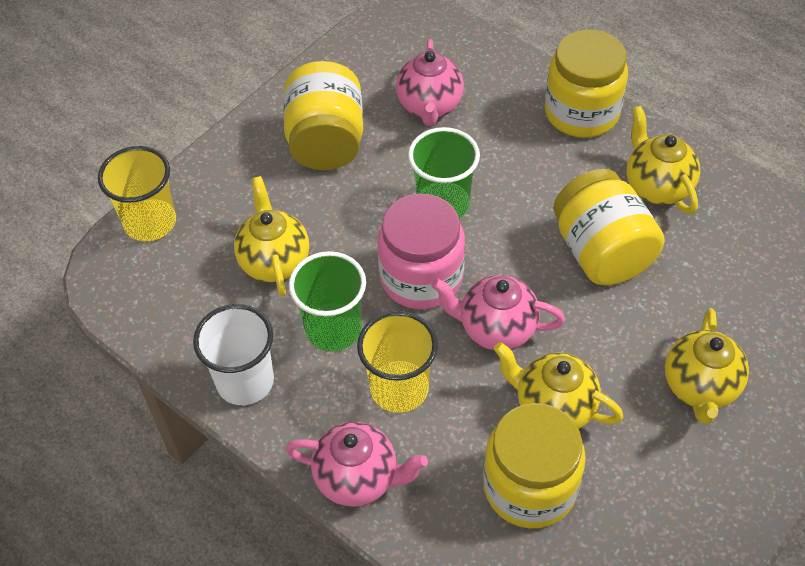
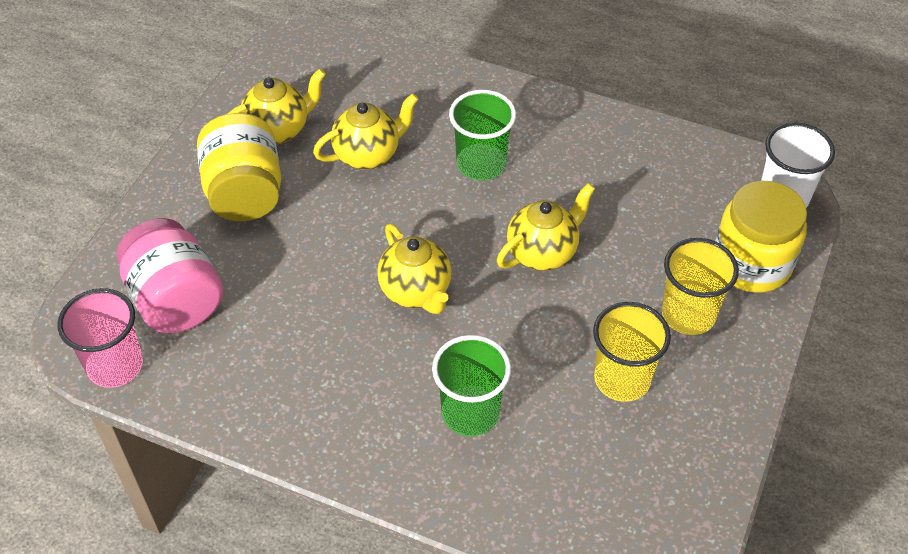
pink cup: 0 -> 1
pink teapot: 3 -> 0
yellow jar: 4 -> 2

